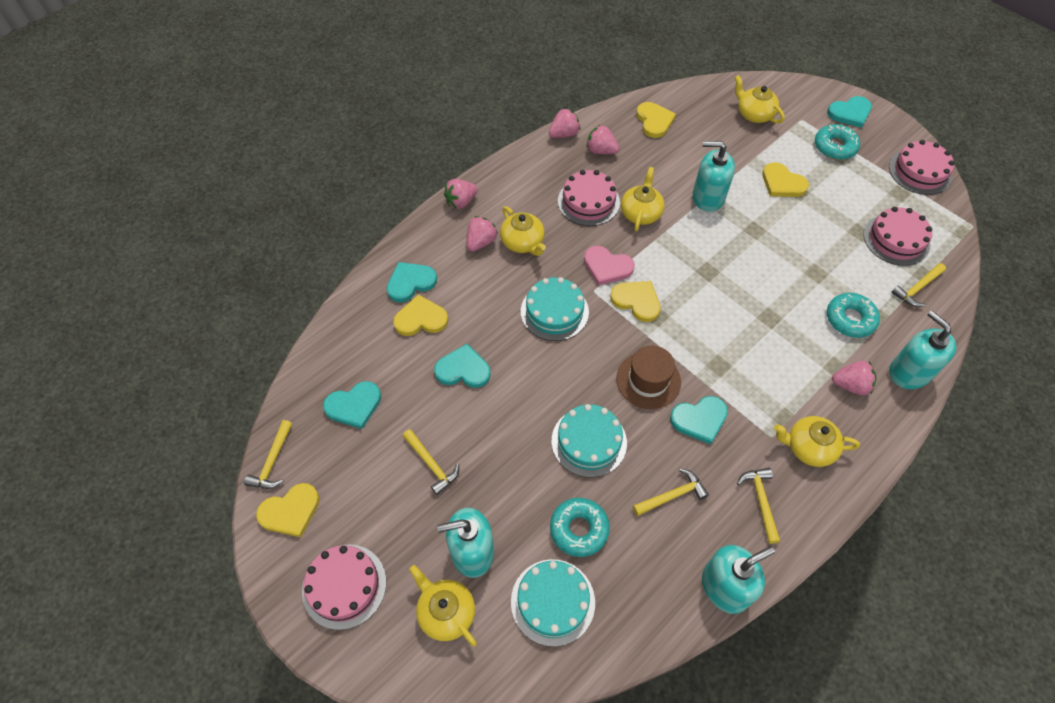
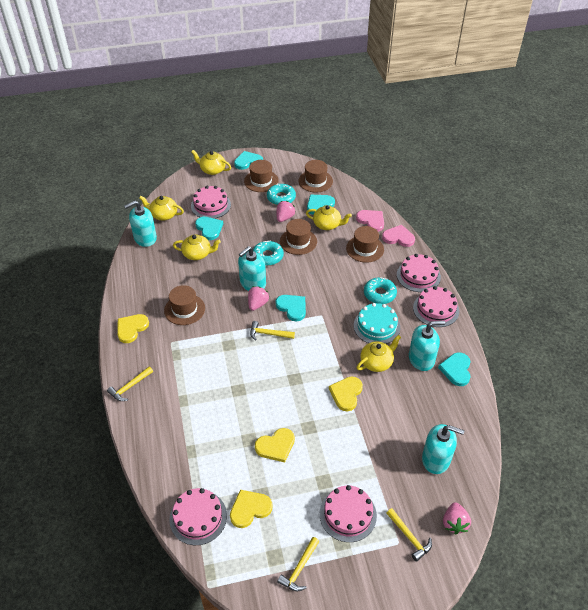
brown hat: 1 -> 5
pink cake: 4 -> 5
pink heart: 1 -> 2
pink strawberry: 5 -> 3
turquoise cake: 3 -> 1
yellow hammer: 5 -> 4
yellow heart: 5 -> 4

